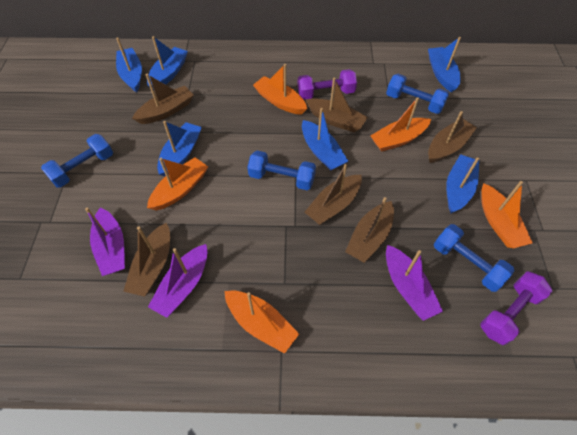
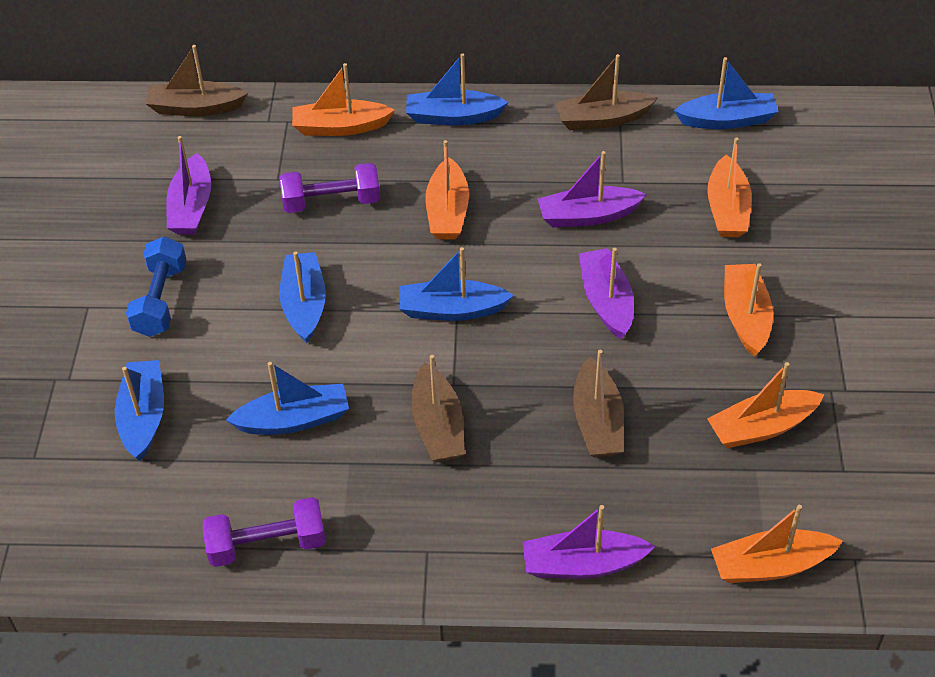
blue dumbbell: 4 -> 1
brown boat: 6 -> 4
orange boat: 5 -> 6
purple boat: 3 -> 4

